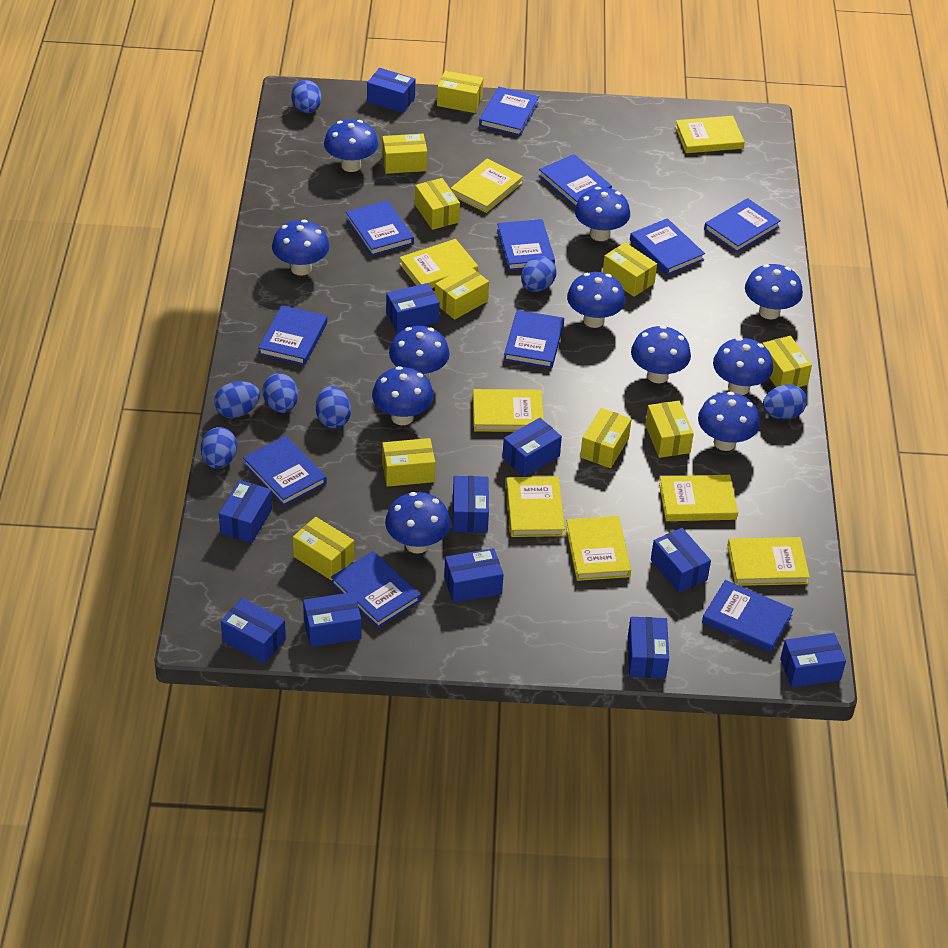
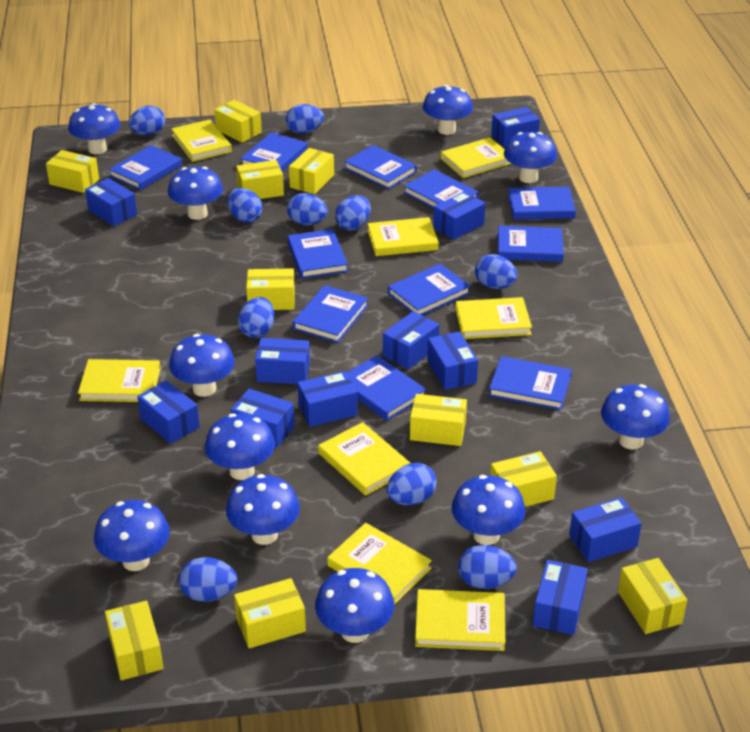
blue egg: 7 -> 10

